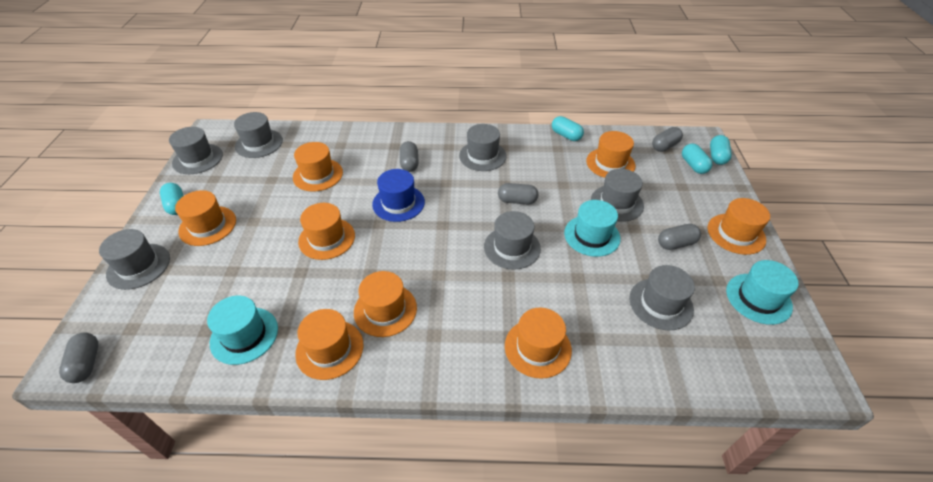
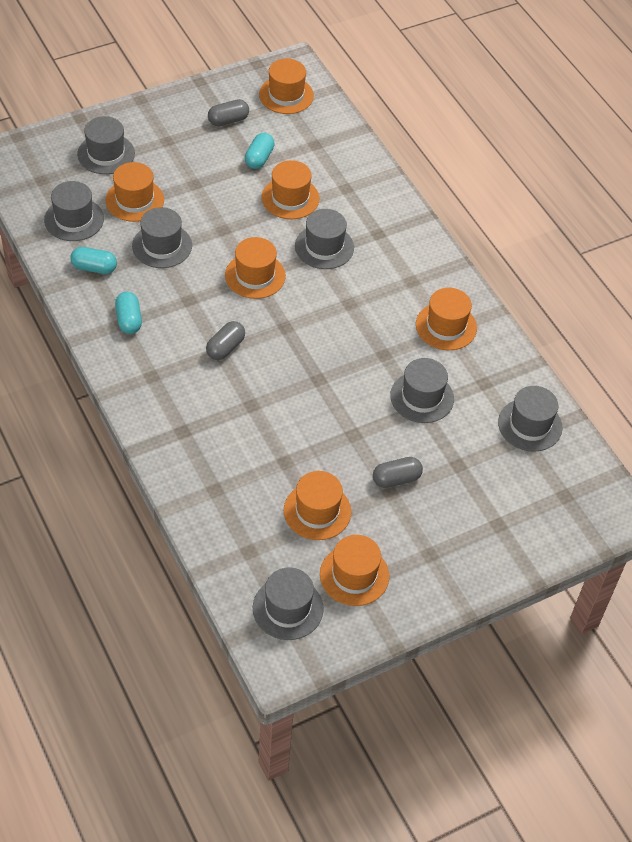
blue hat: 1 -> 0
grey capsule: 5 -> 3
orange hat: 8 -> 7
turquoise capsule: 4 -> 3
turquoise hat: 3 -> 0

